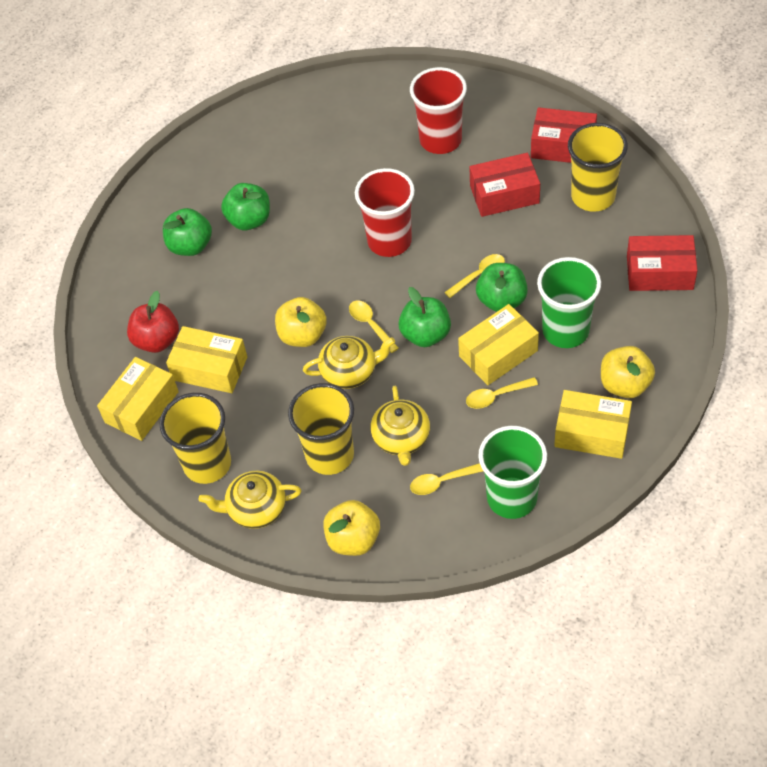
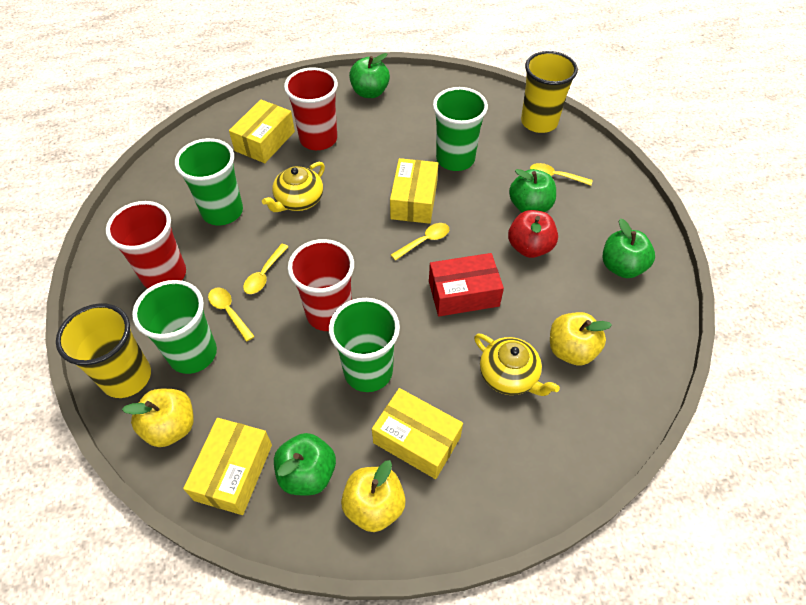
green cup: 2 -> 4
red box: 3 -> 1
red cup: 2 -> 3
yellow cup: 3 -> 2
yellow teapot: 3 -> 2

